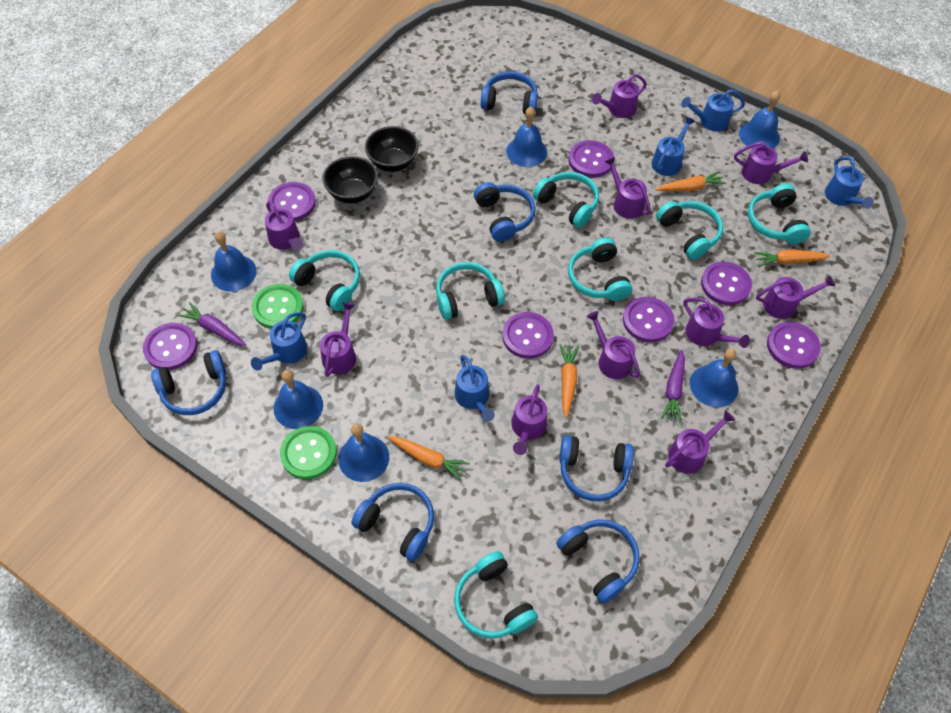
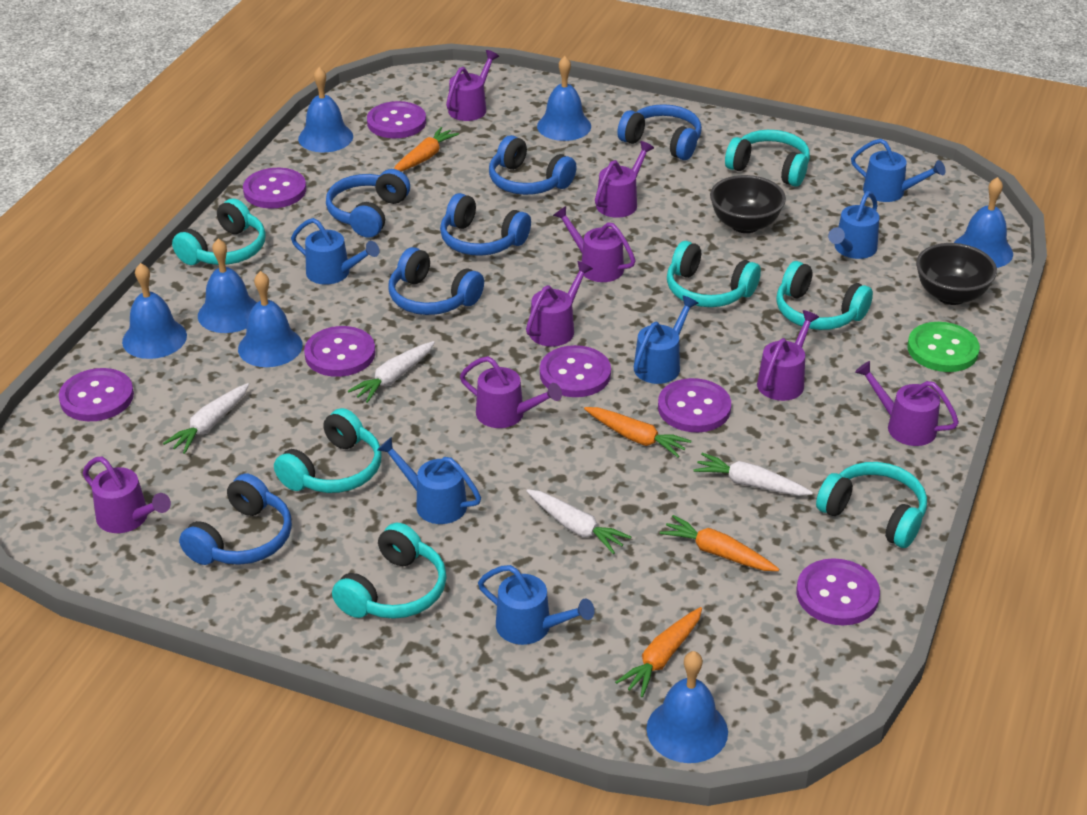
blue bell: 6 -> 7
blue watering can: 5 -> 6
green button: 2 -> 1
purple carrot: 2 -> 0
purple watering can: 10 -> 8
white carrot: 0 -> 4

